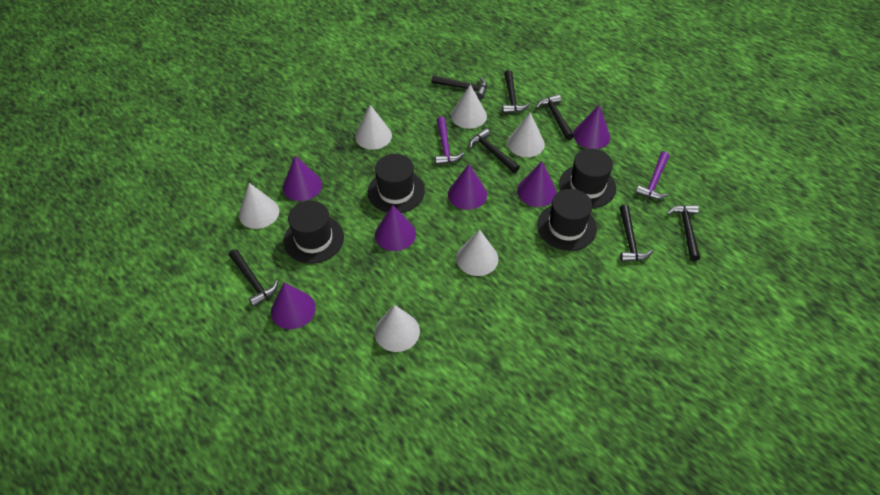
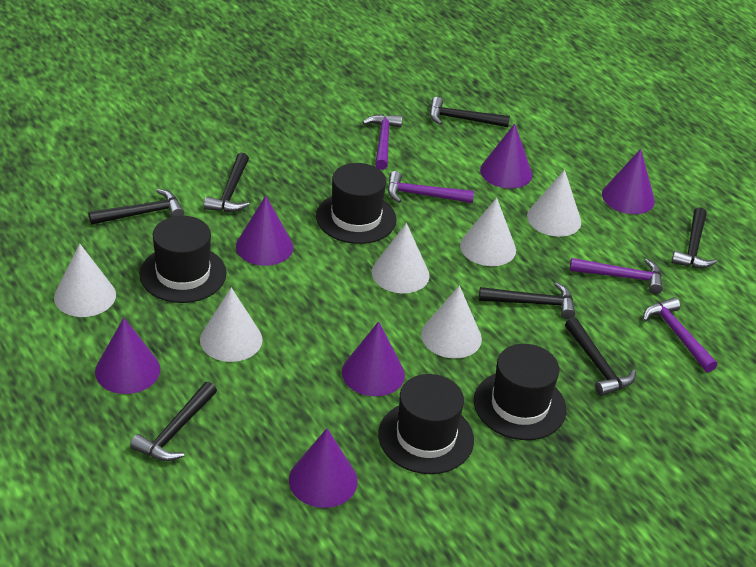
purple hammer: 2 -> 4

